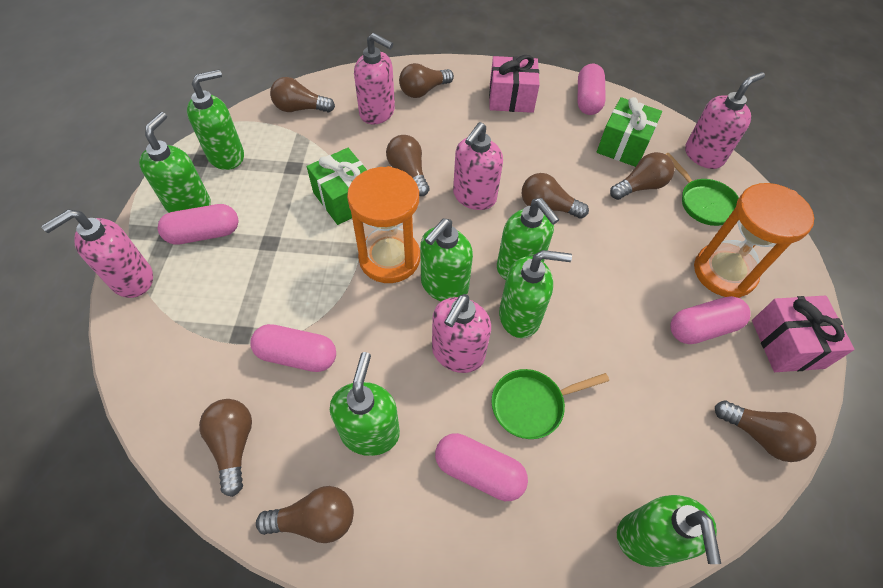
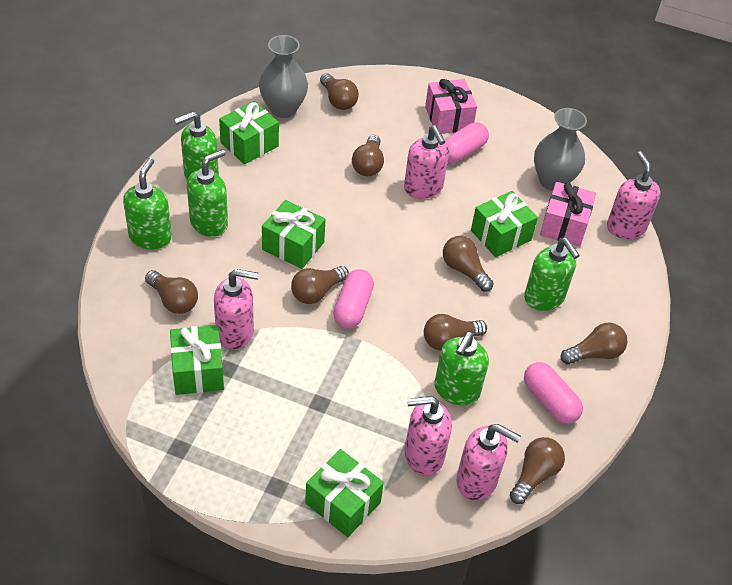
green gift: 2 -> 5
green pan: 2 -> 0
green soap dispenser: 7 -> 5
grey vase: 0 -> 2
orange hourglass: 2 -> 0
pink capsule: 5 -> 3

